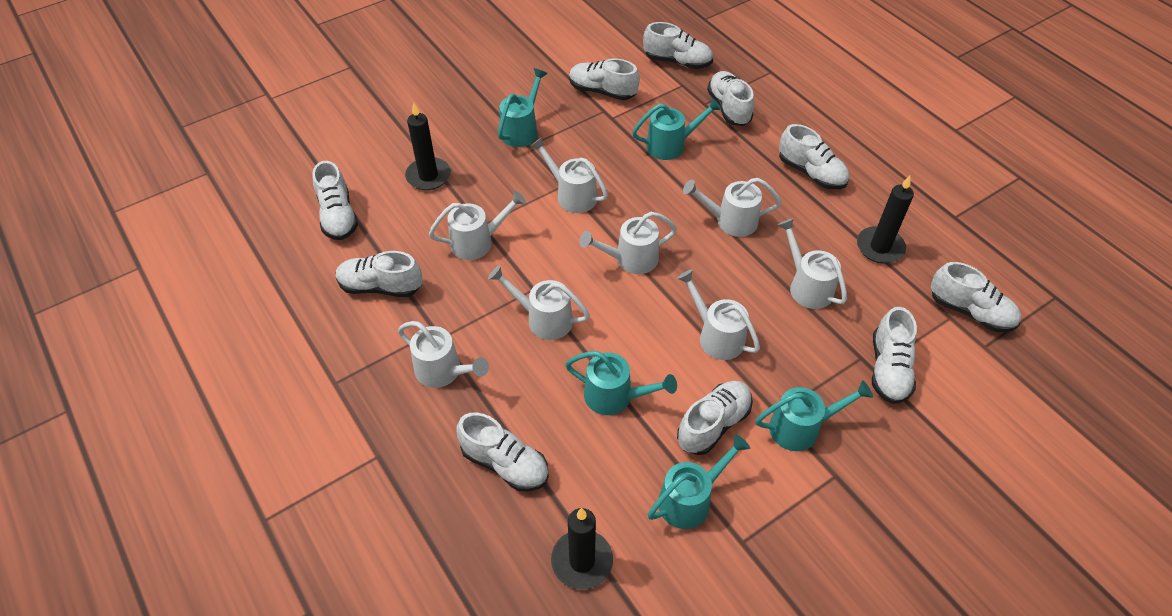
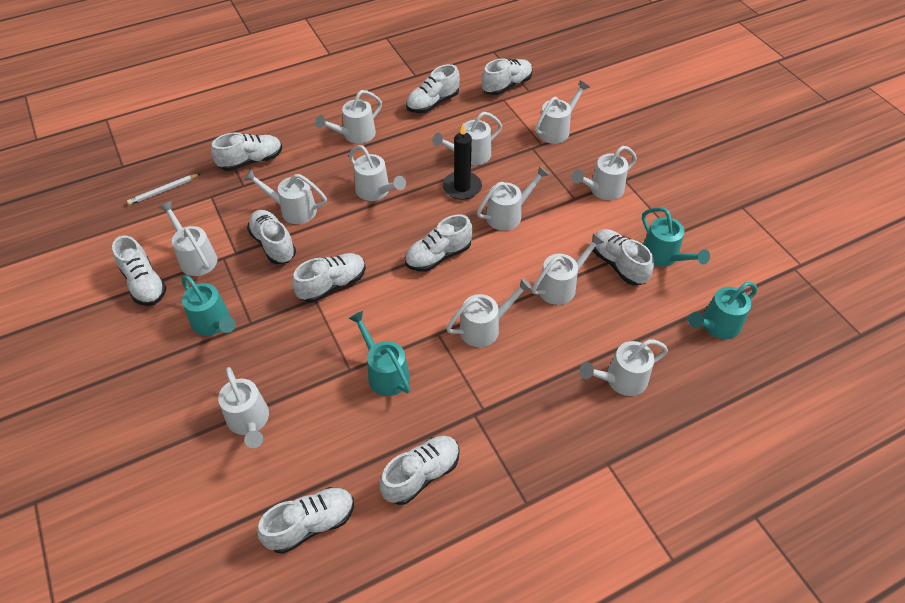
black candle: 3 -> 1
turquoise watering can: 5 -> 4
white pencil: 0 -> 1
white watering can: 8 -> 12

